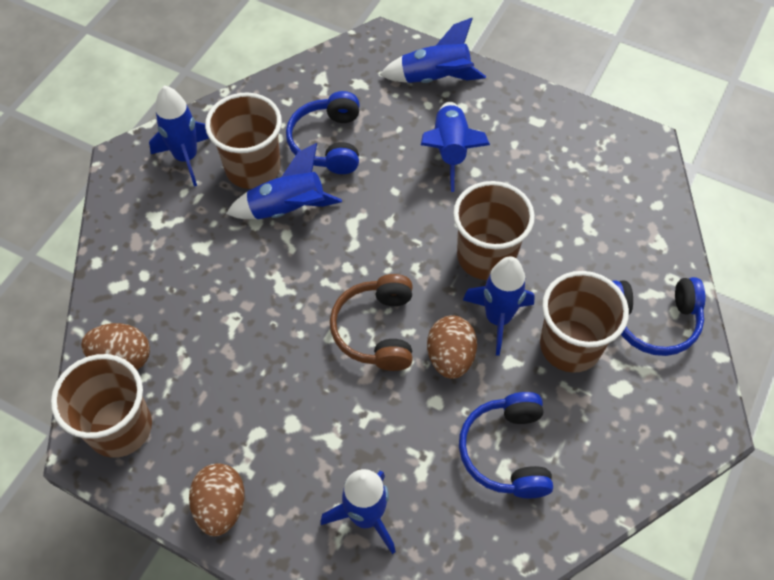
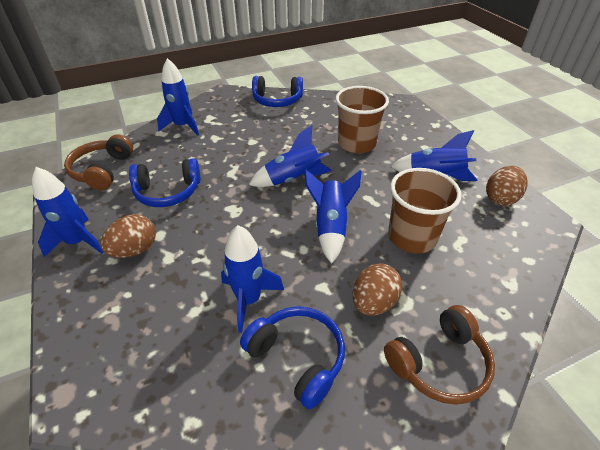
brown cup: 4 -> 2
brown headphones: 1 -> 2

